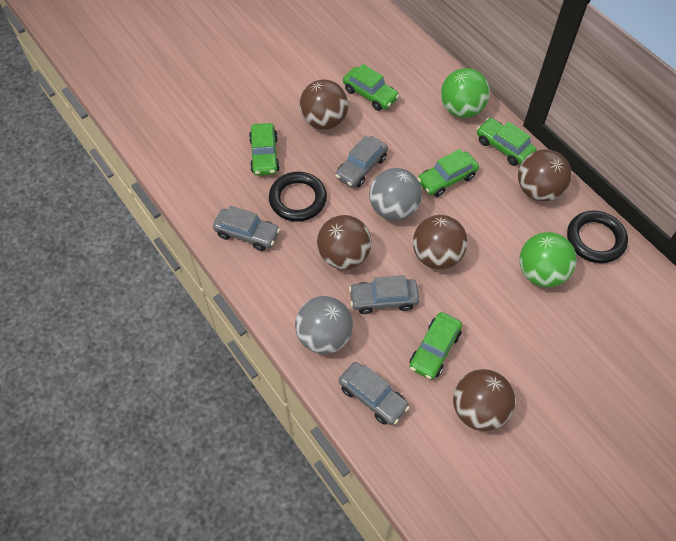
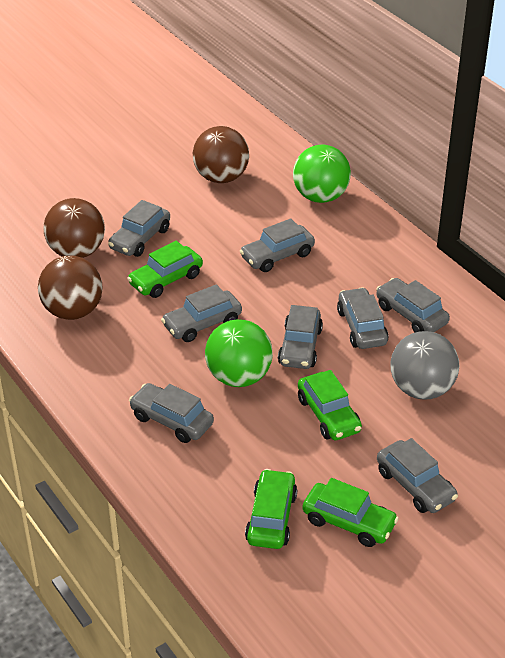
black ring: 2 -> 0
brown ball: 5 -> 3
green car: 5 -> 4
grey ball: 2 -> 1
grey car: 4 -> 8

